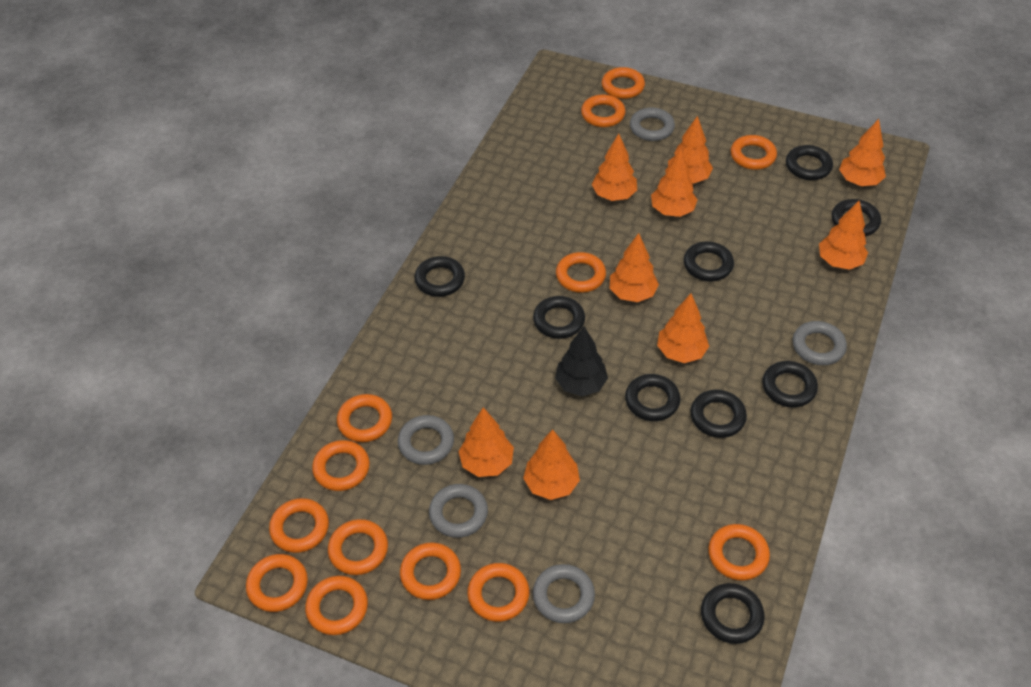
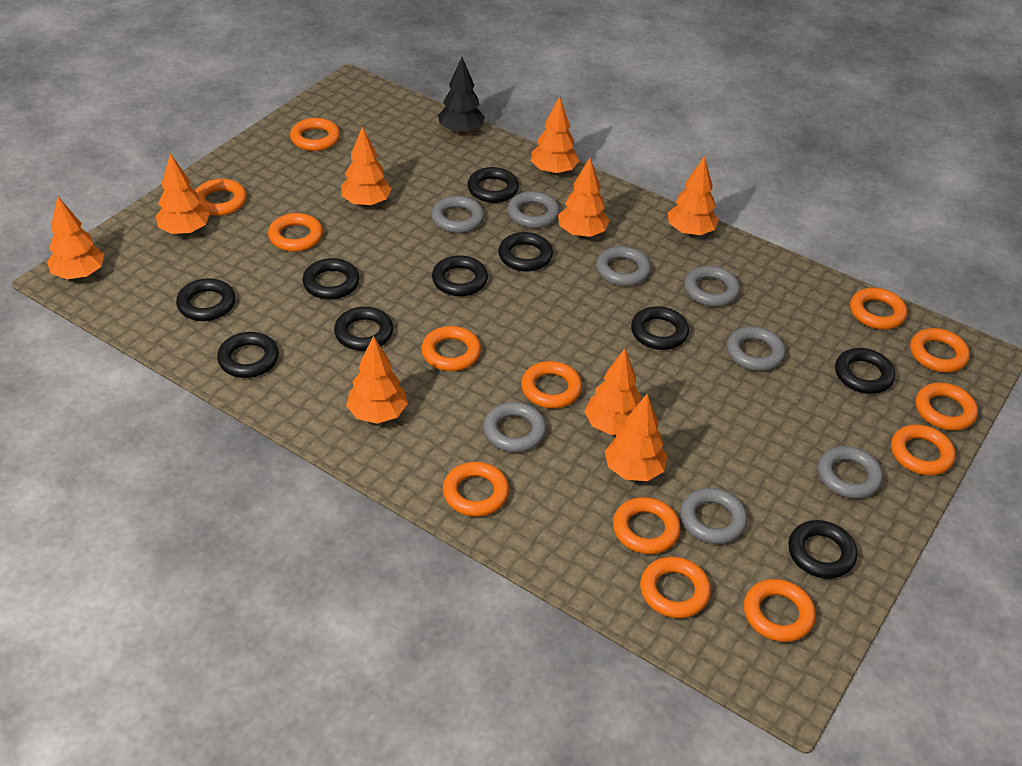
black ring: 9 -> 10
grey ring: 5 -> 8

